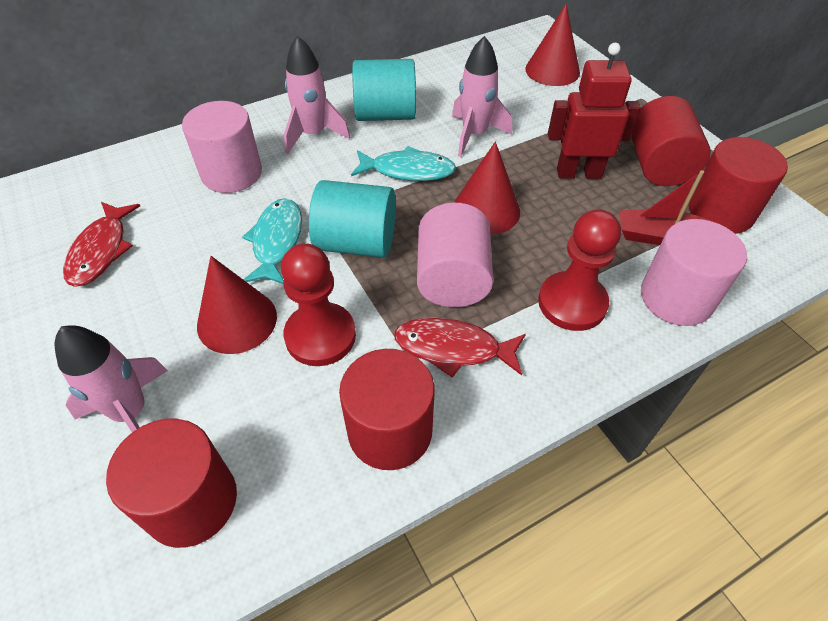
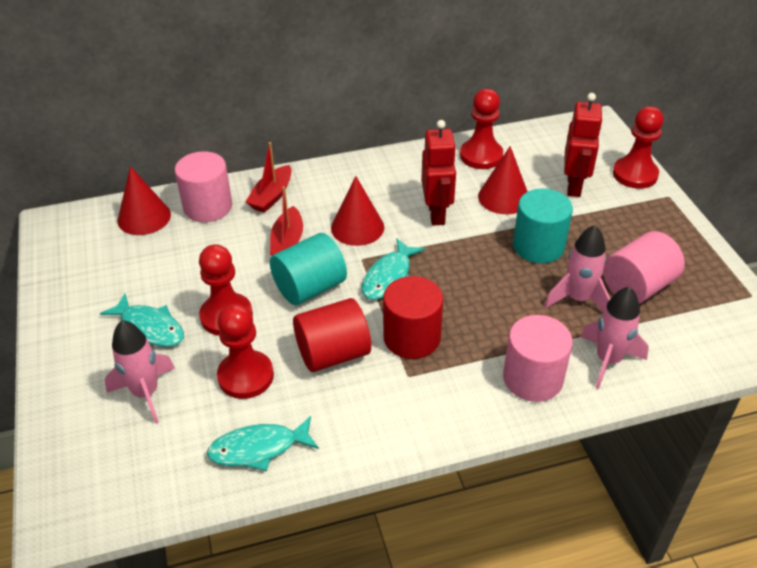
red boat: 1 -> 2
red cylinder: 4 -> 2
red fish: 2 -> 0
red pawn: 2 -> 4
red robot: 1 -> 2
turquoise fish: 2 -> 3

